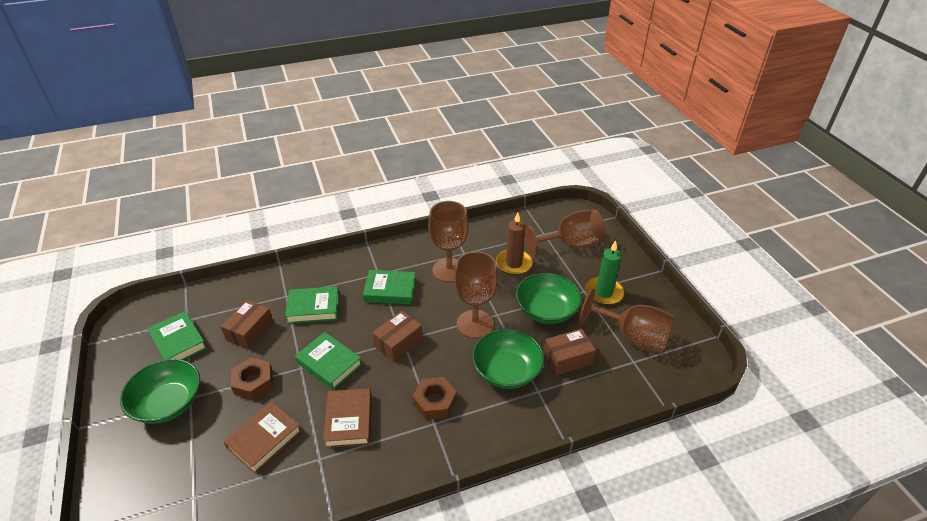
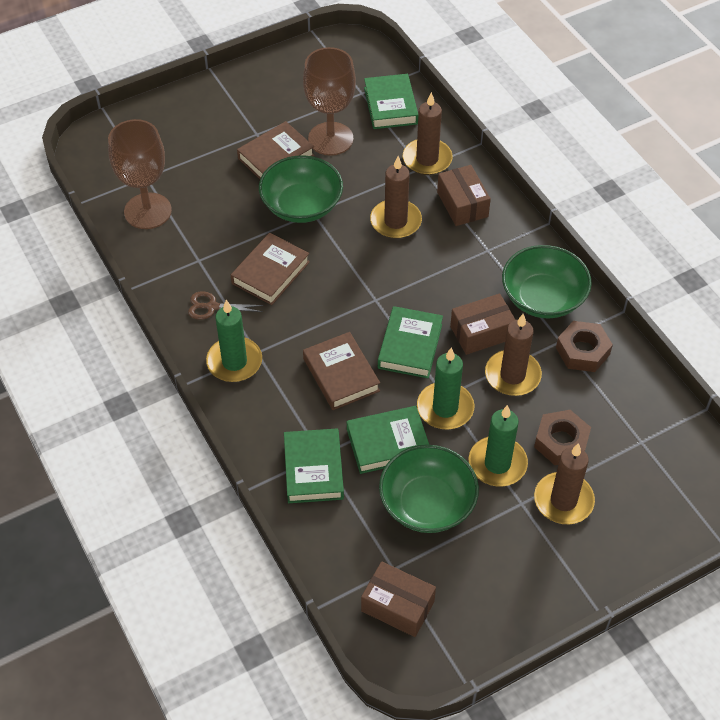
brown book: 2 -> 3
brown candle: 1 -> 4
brown goblet: 4 -> 2
brown scissors: 0 -> 1
green candle: 1 -> 3

